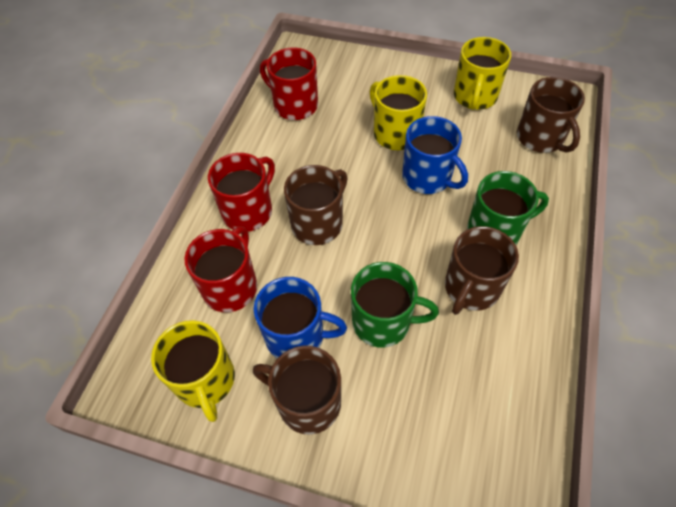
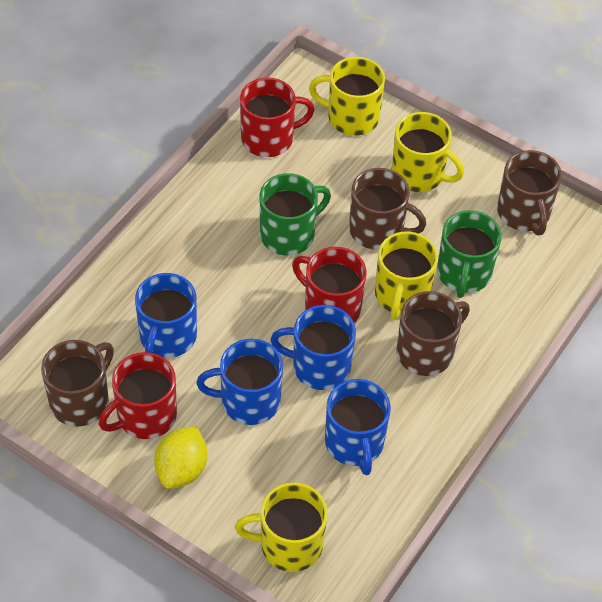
blue mug: 2 -> 4
yellow lemon: 0 -> 1
yellow mug: 3 -> 4

